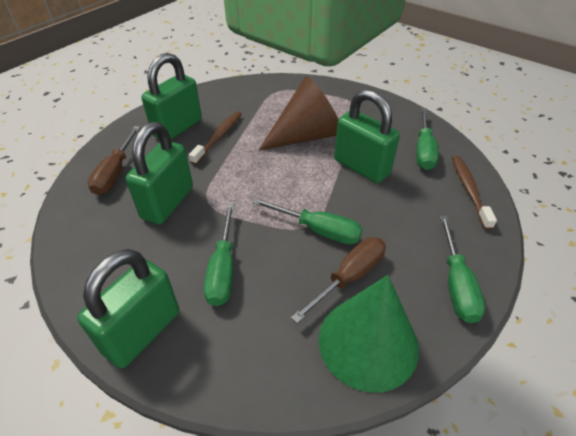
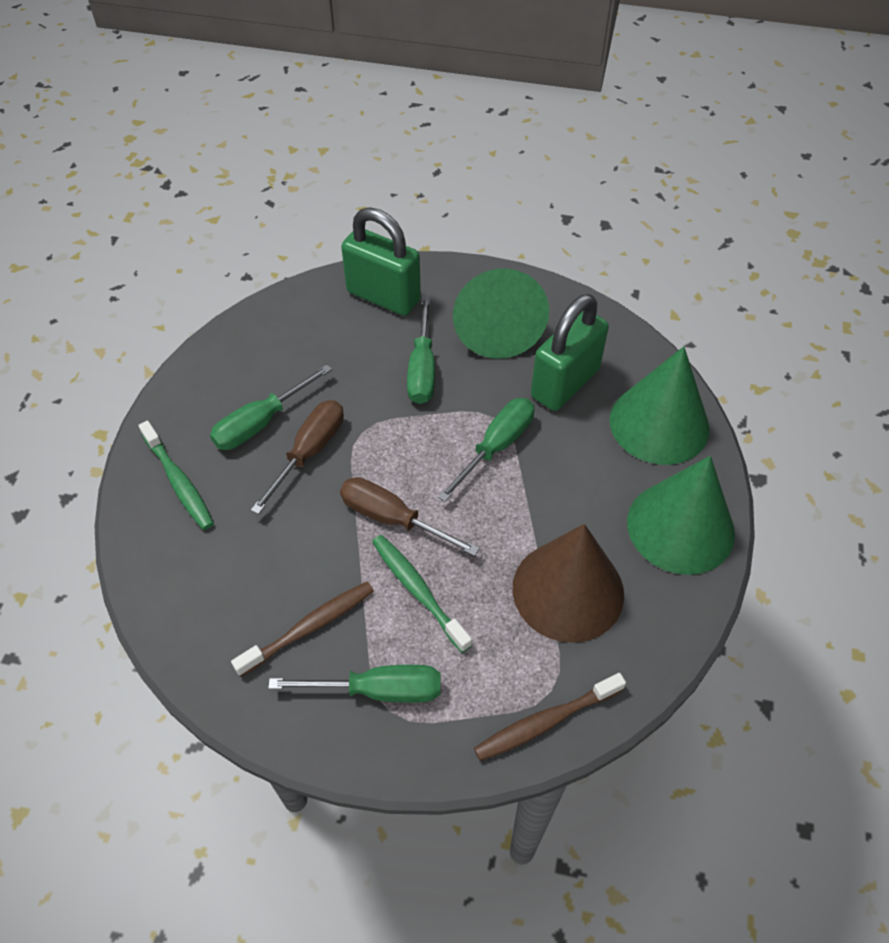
green cone: 1 -> 3
green padlock: 4 -> 2
green toothbrush: 0 -> 2

